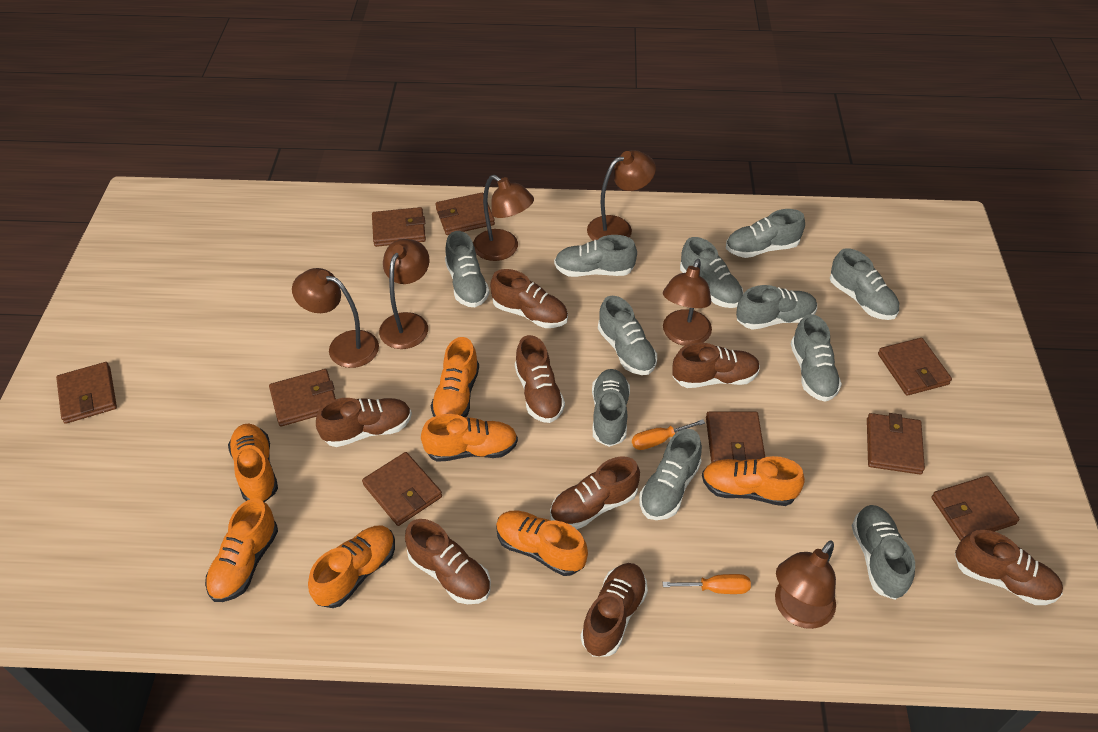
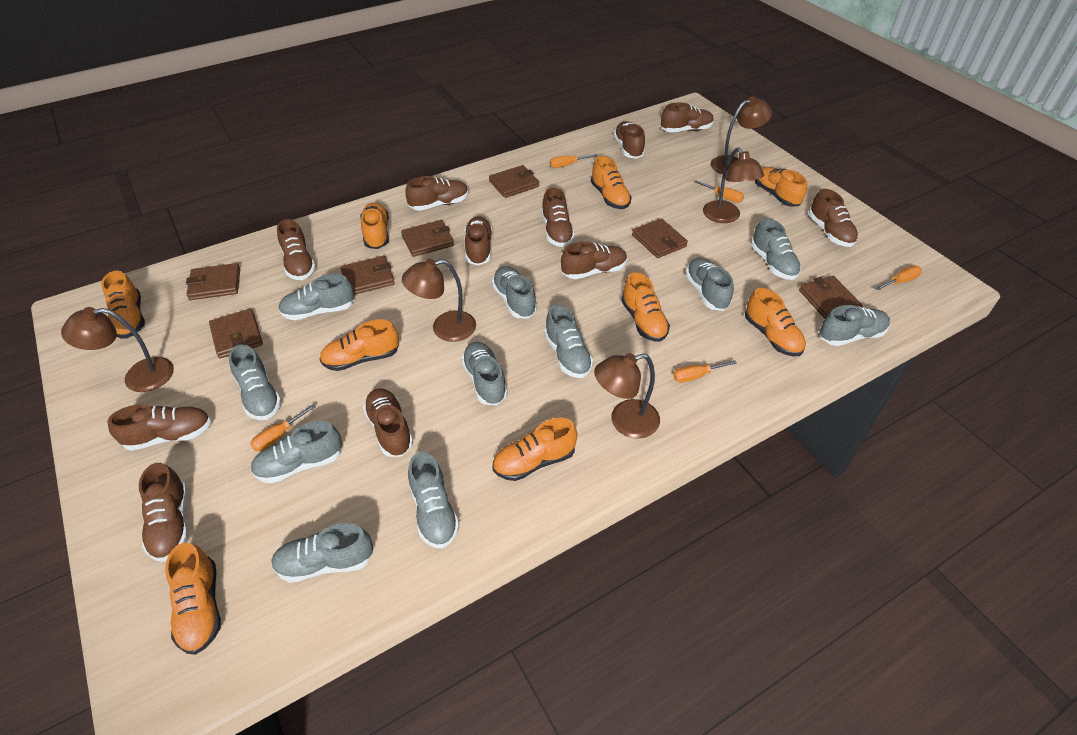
brown lamp: 6 -> 5
brown shoe: 8 -> 11
brown wallet: 9 -> 7
orange screwdriver: 2 -> 5
orange shoe: 7 -> 9

